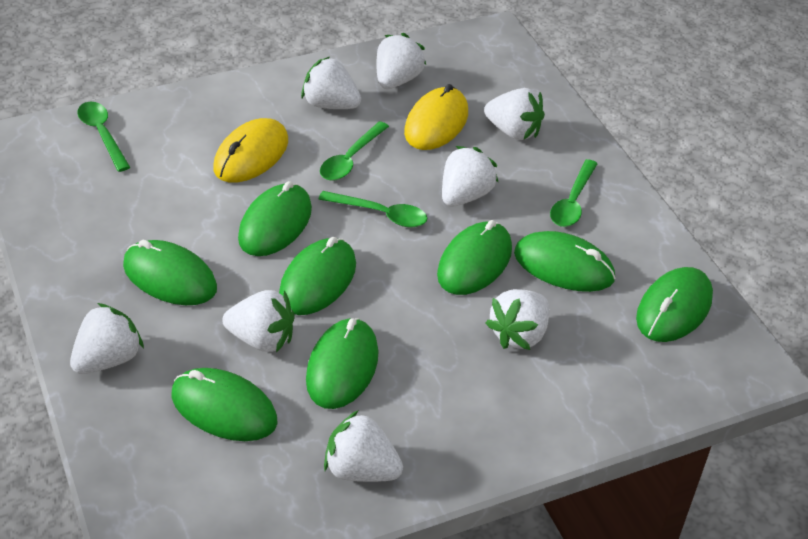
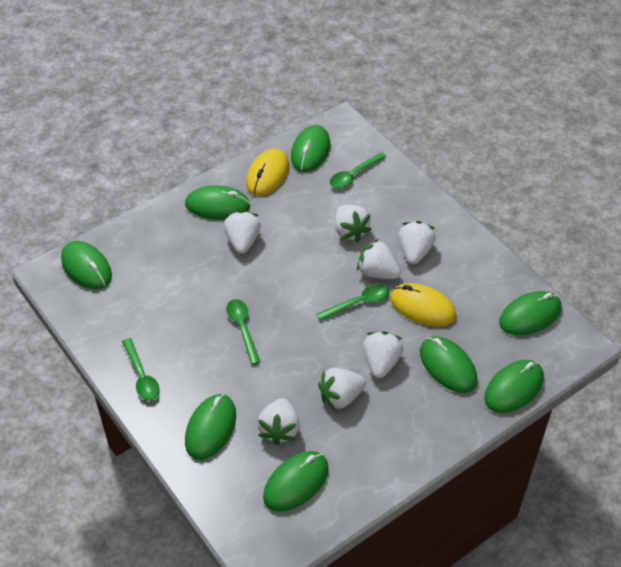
white strawberry: 8 -> 7

